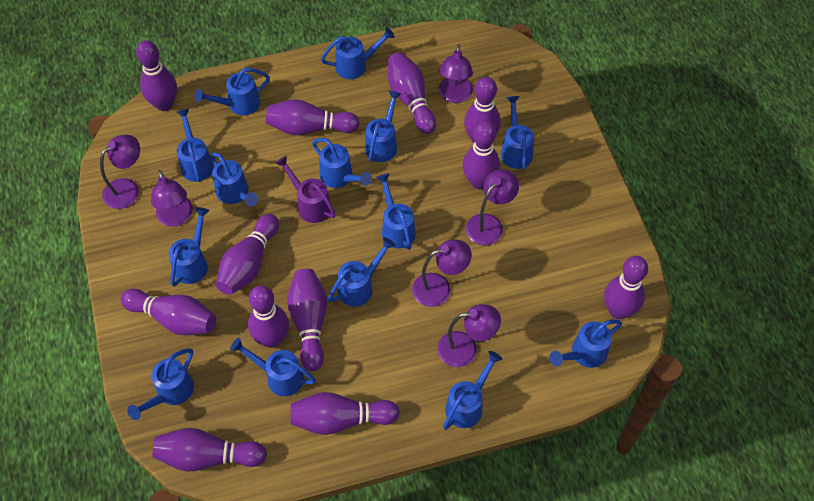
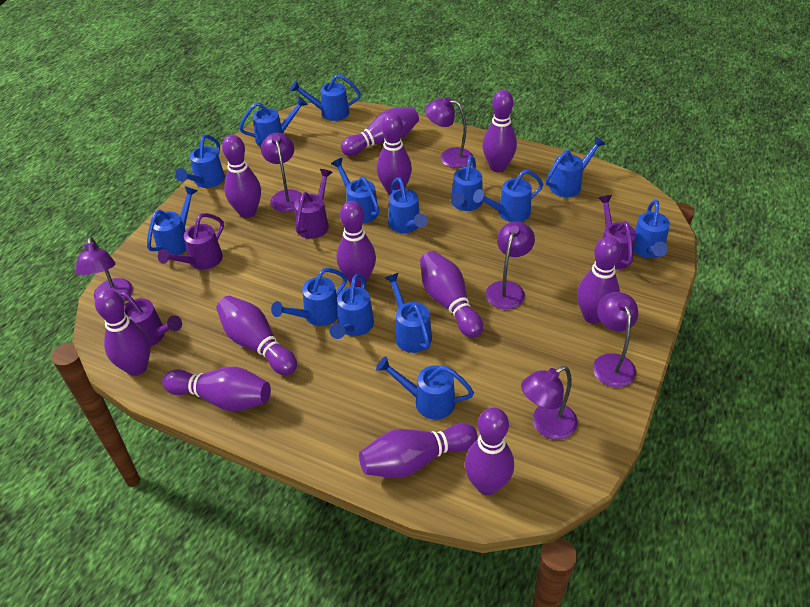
purple watering can: 1 -> 4

